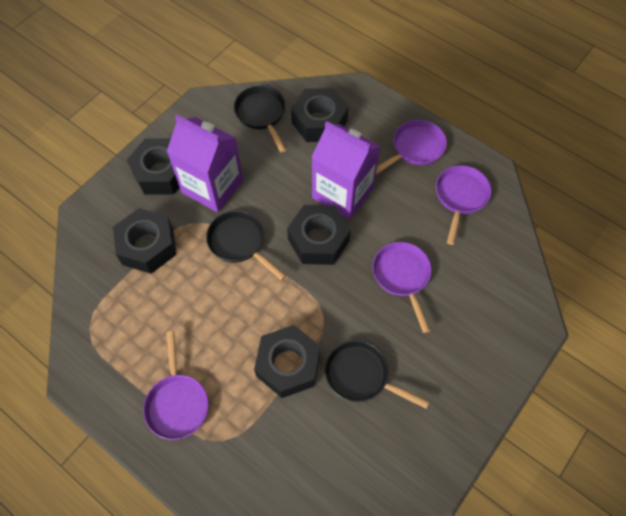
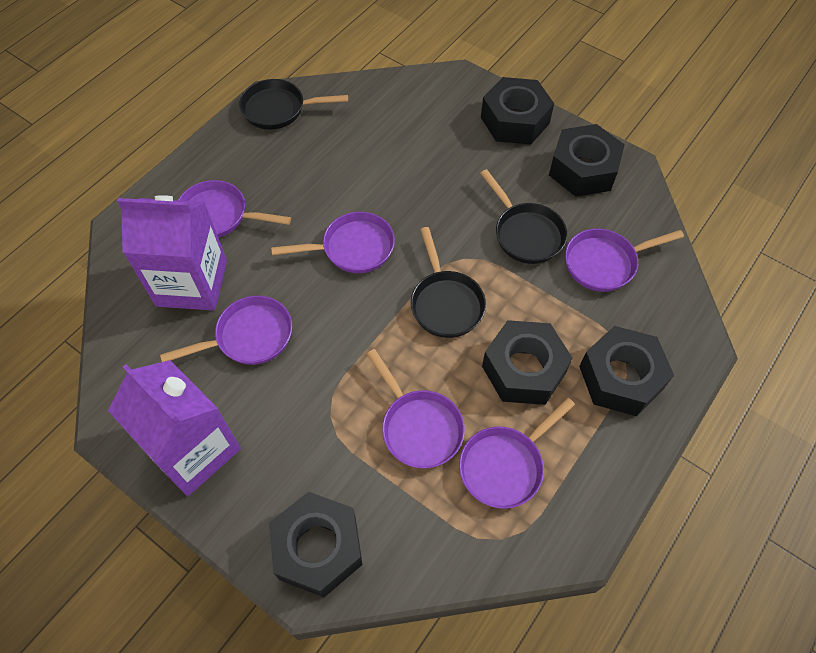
purple pan: 4 -> 6

